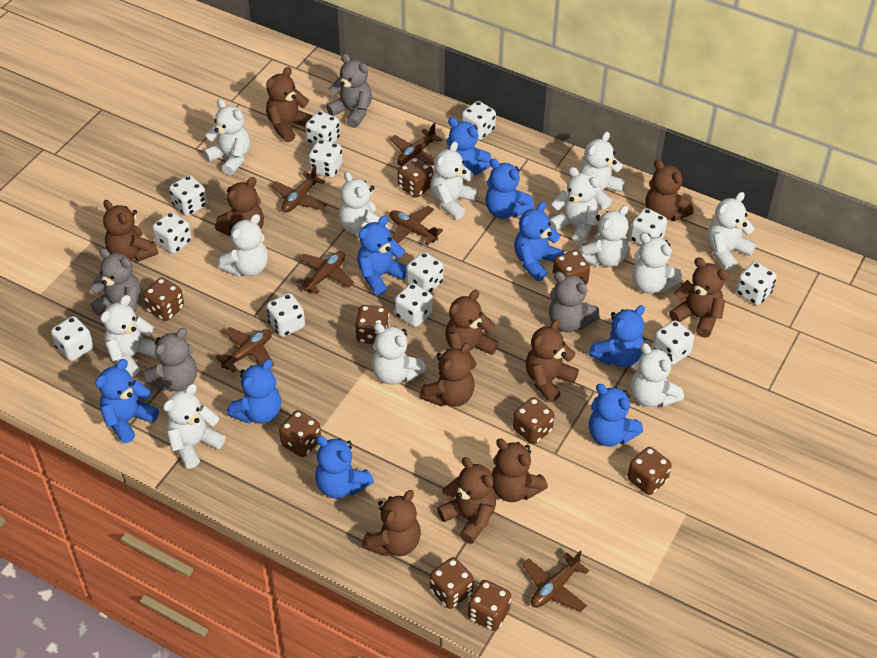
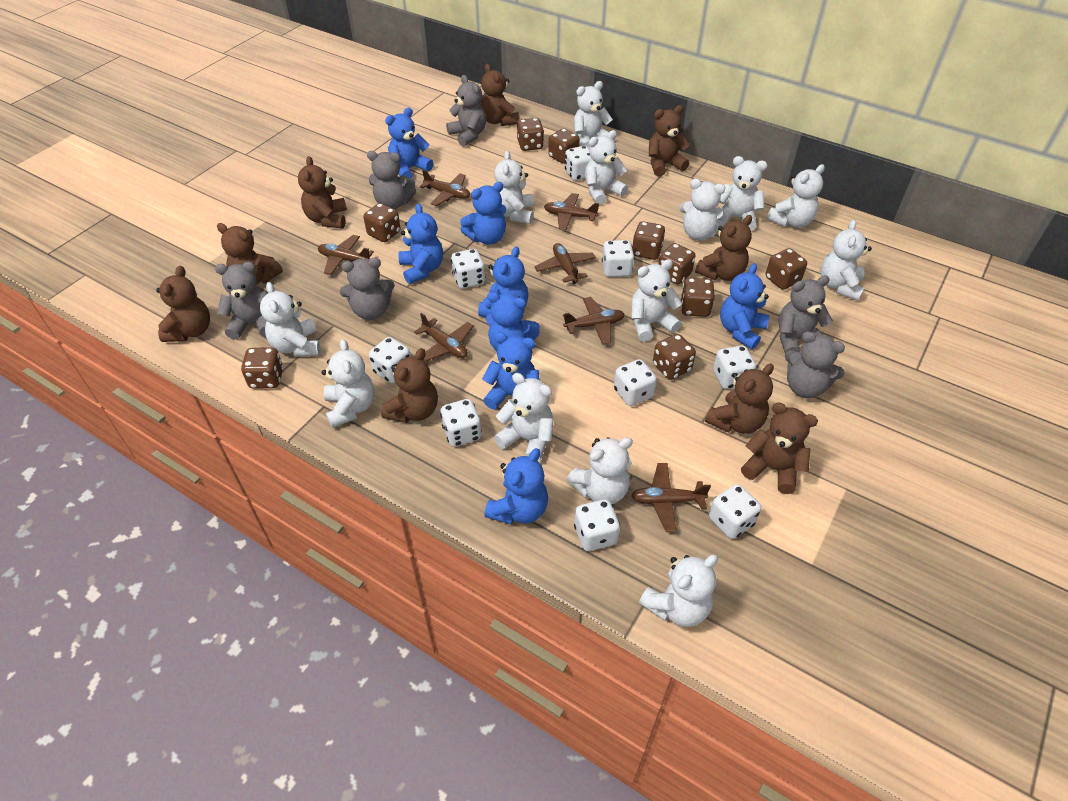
blue teddy bear: 9 -> 8
brown plane: 6 -> 7
brown teddy bear: 11 -> 9
grey teddy bear: 4 -> 6
white dice: 12 -> 9

